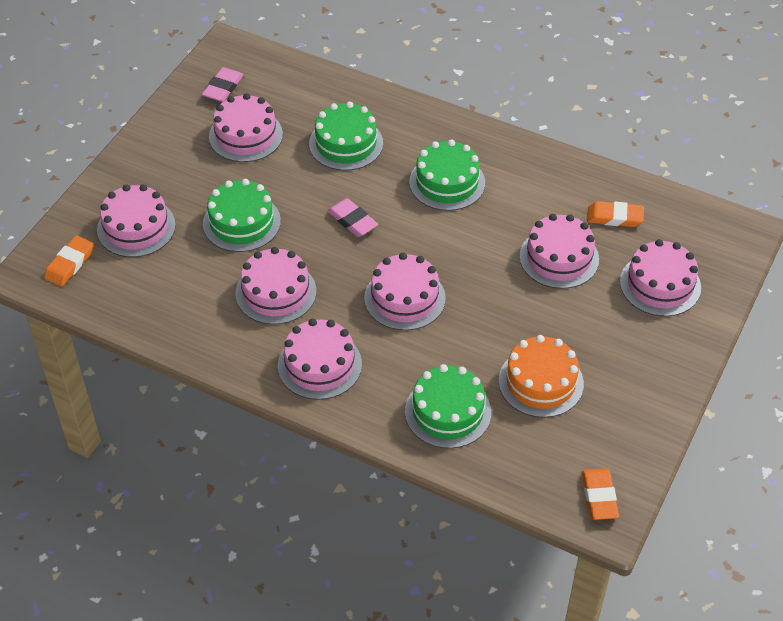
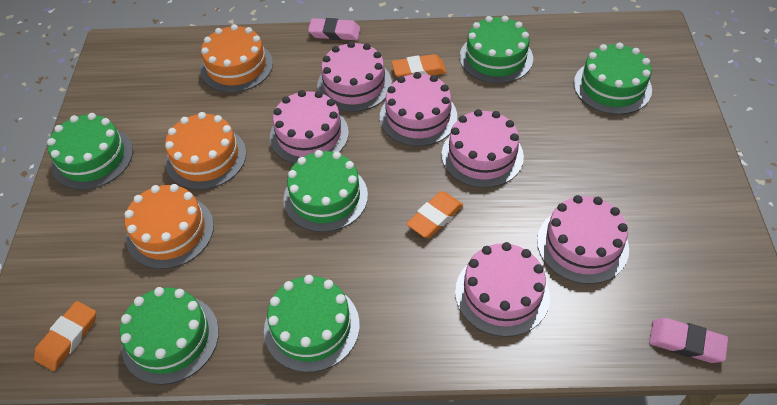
green cake: 4 -> 6
orange cake: 1 -> 3
pink cake: 7 -> 6

